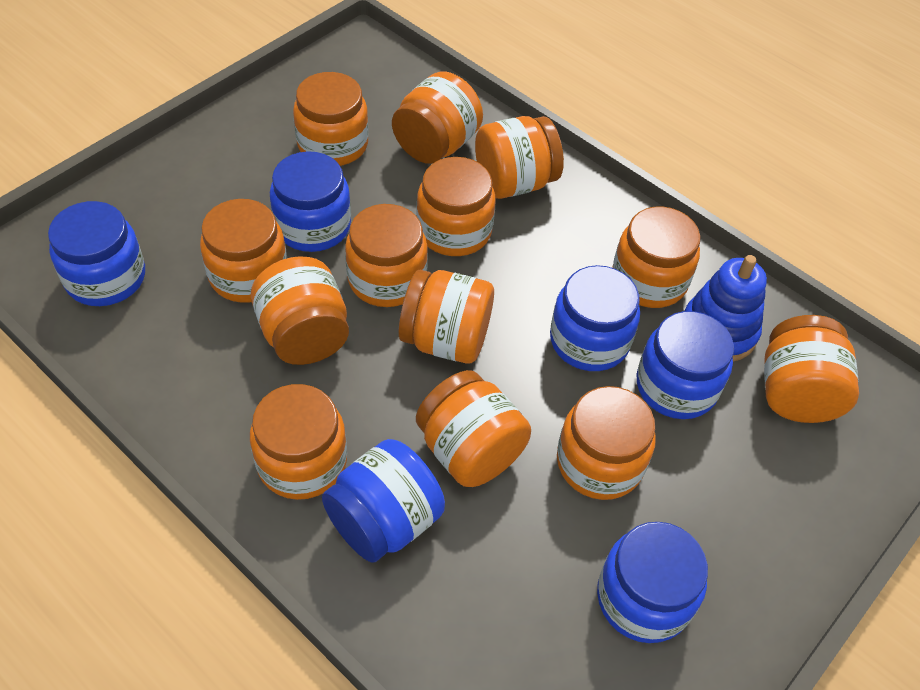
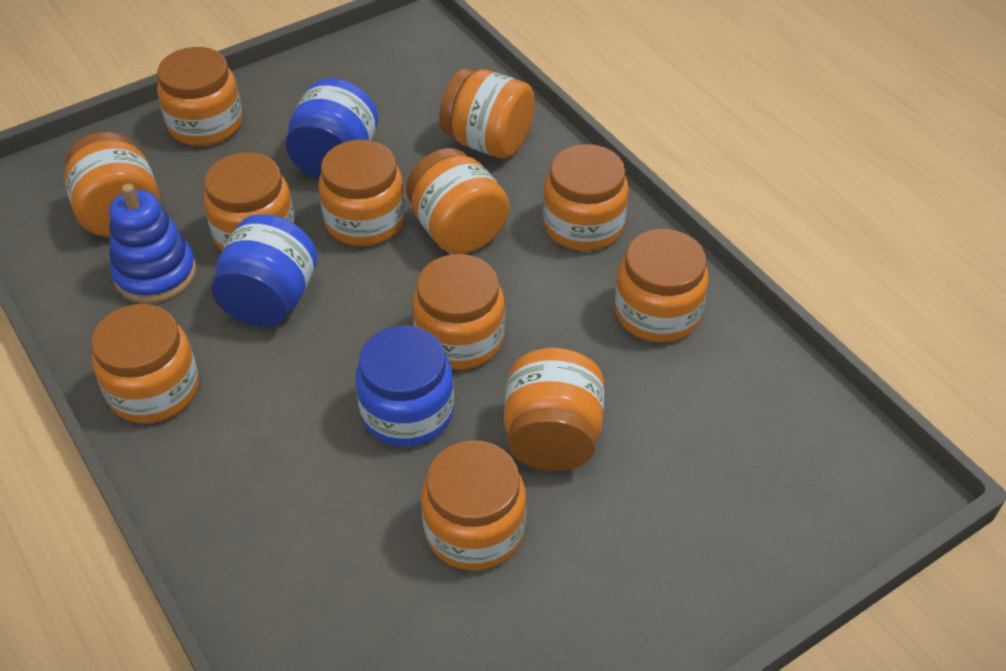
blue jar: 6 -> 3
orange jar: 13 -> 12

